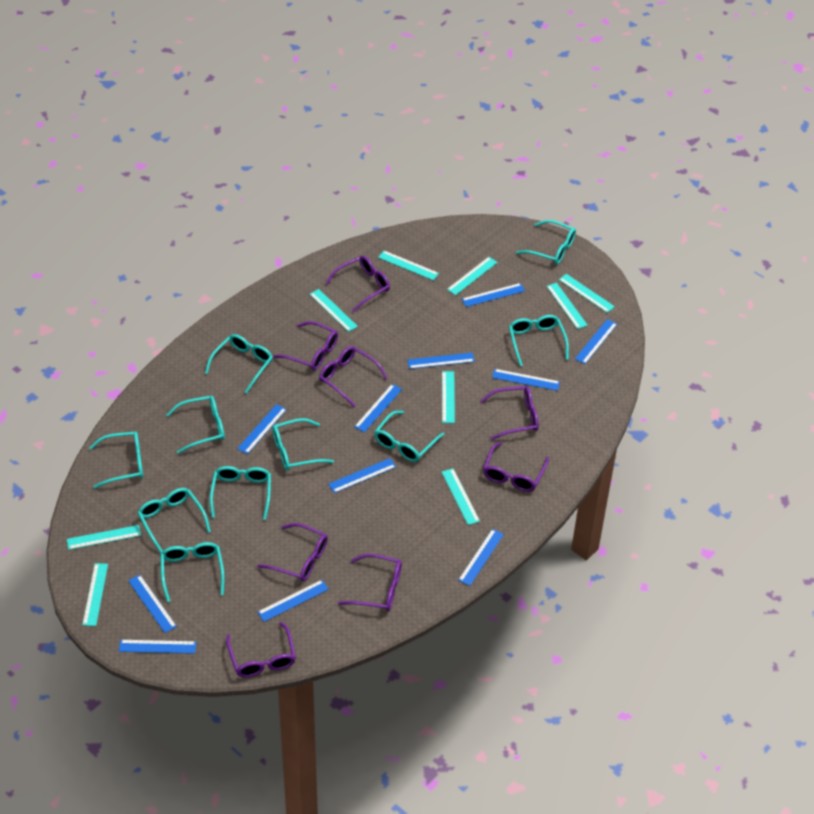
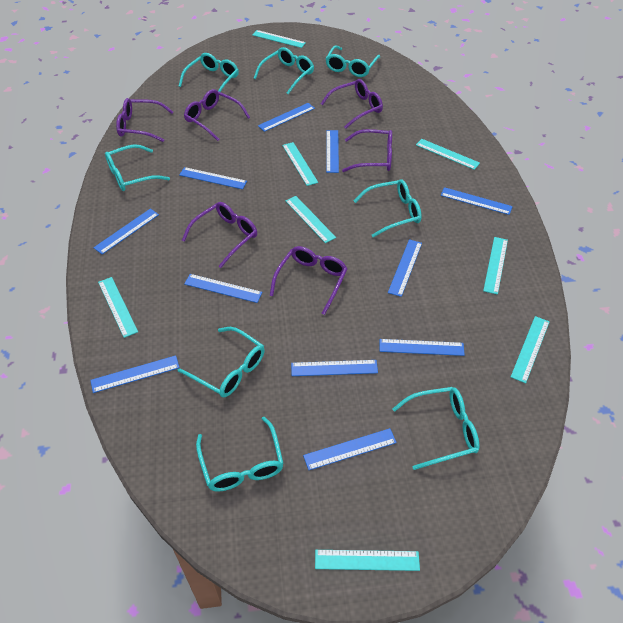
purple glasses: 8 -> 6
turquoise glasses: 10 -> 8
turquoise ruler: 9 -> 8

